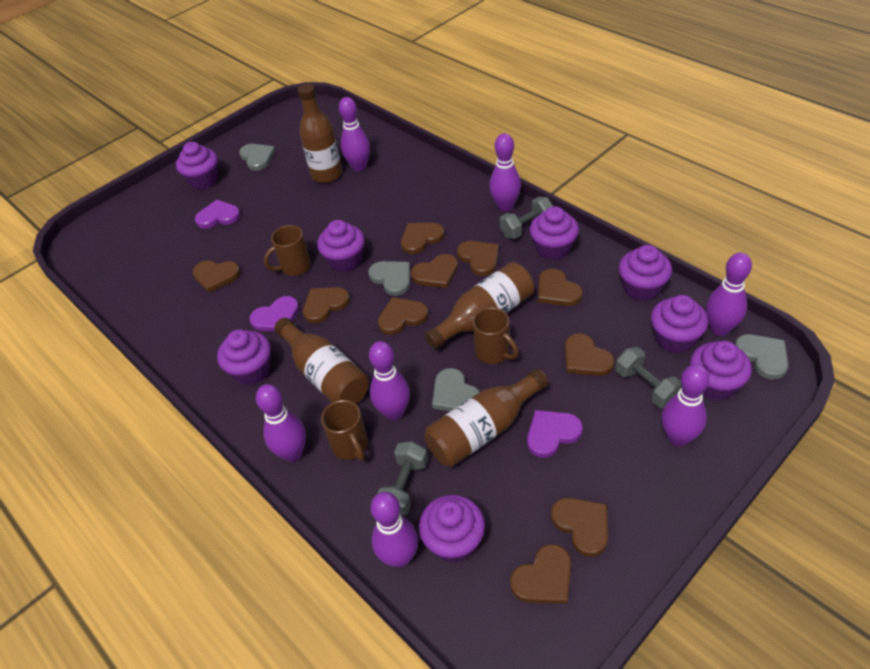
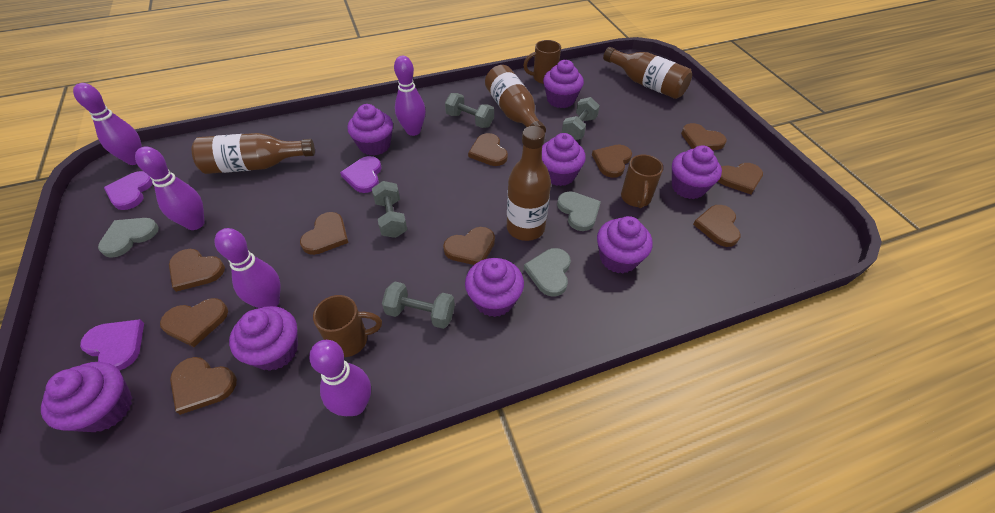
grey dumbbell: 3 -> 4
grey heart: 4 -> 3
purple bowling pin: 7 -> 5

